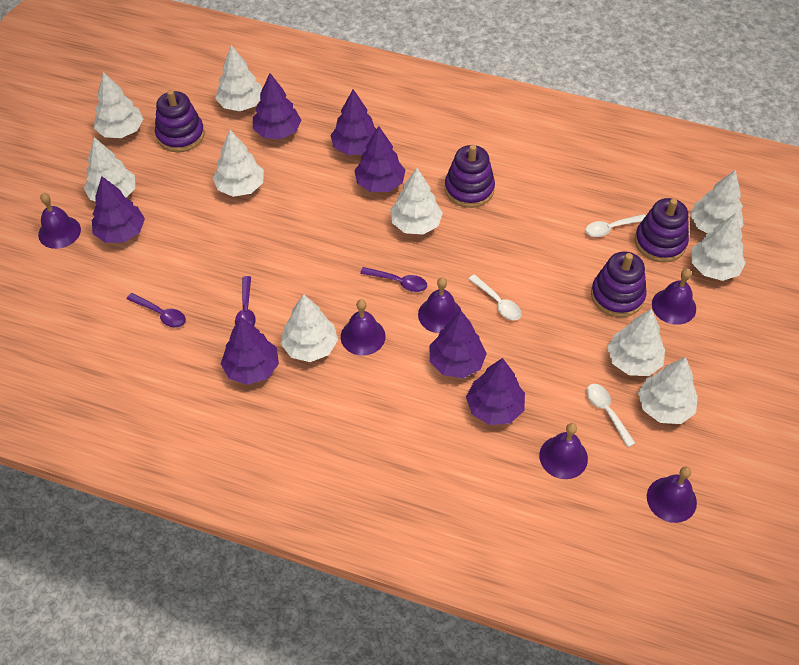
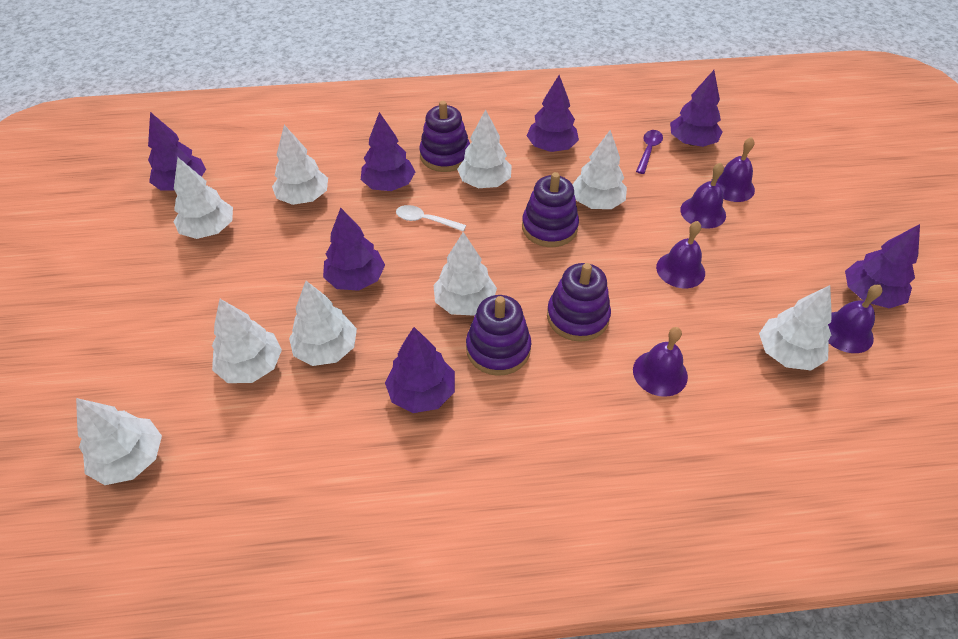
purple bell: 6 -> 5
purple spoon: 3 -> 1
white spoon: 3 -> 1
white tree: 10 -> 9

